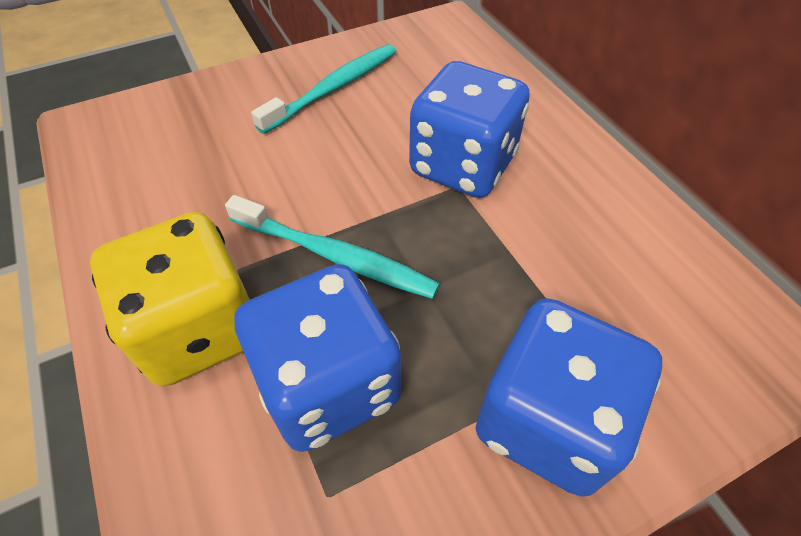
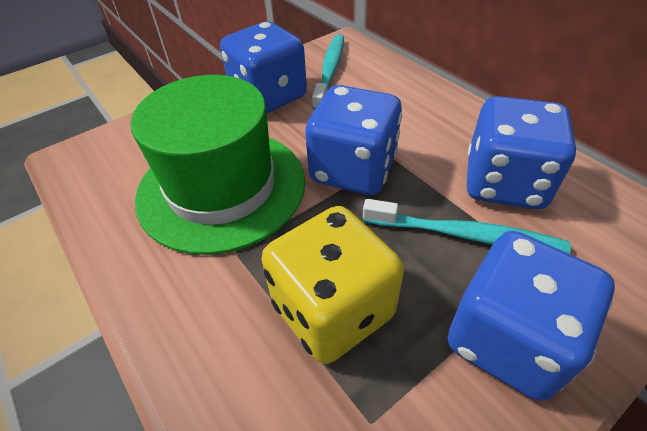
blue dice: 3 -> 4
green hat: 0 -> 1

